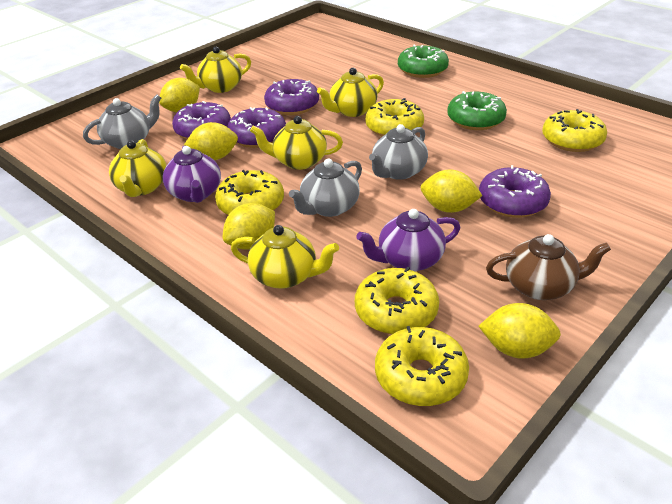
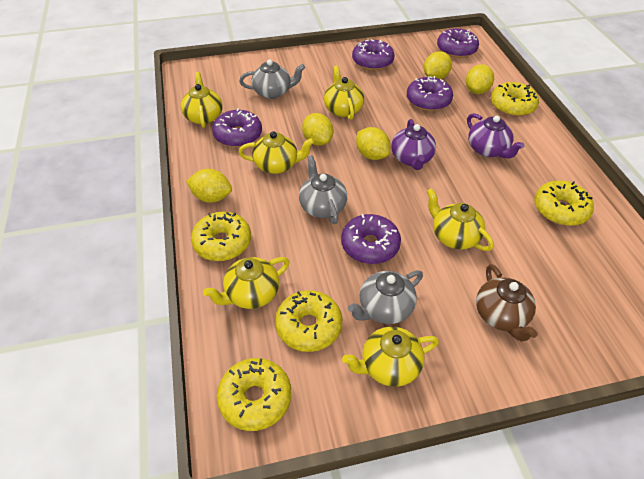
green donut: 2 -> 0
purple donut: 4 -> 5
yellow teapot: 5 -> 6

